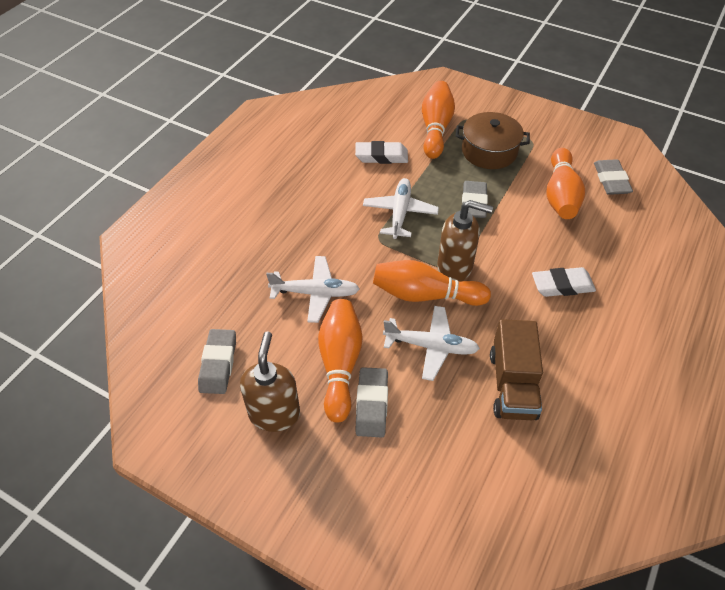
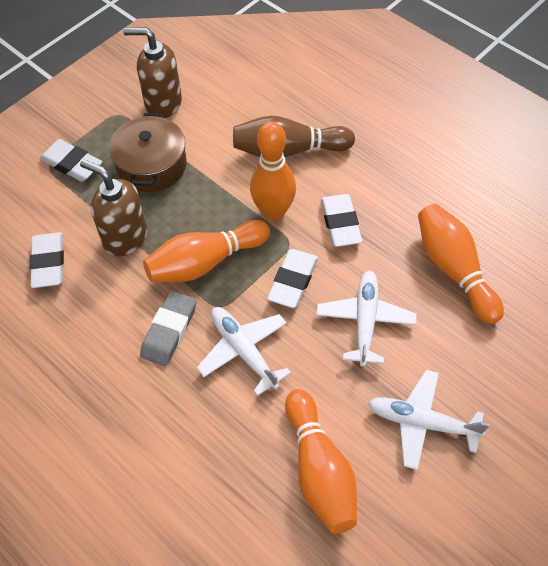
brown bowling pin: 0 -> 1
brown truck: 1 -> 0
grey eraser: 4 -> 1
white eraser: 2 -> 4

